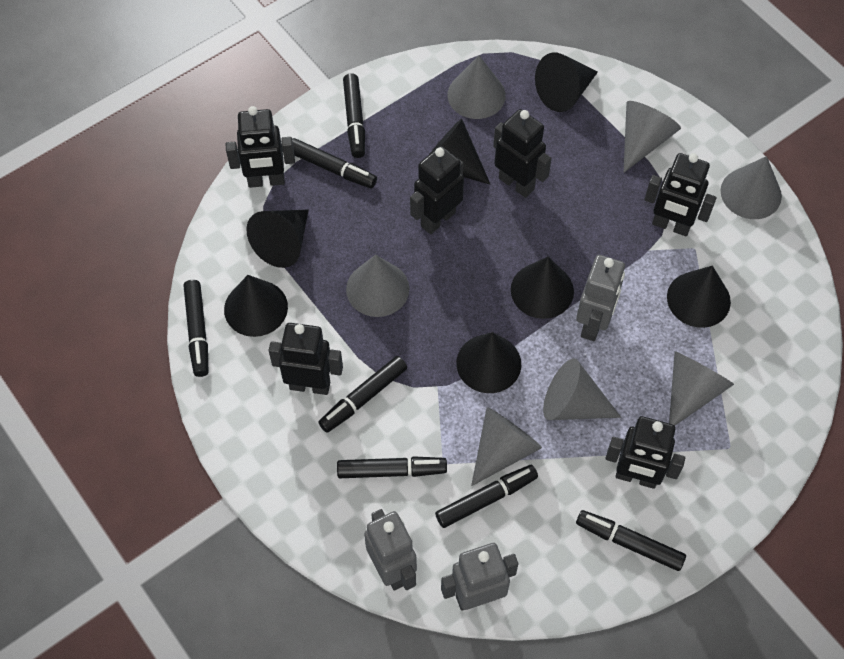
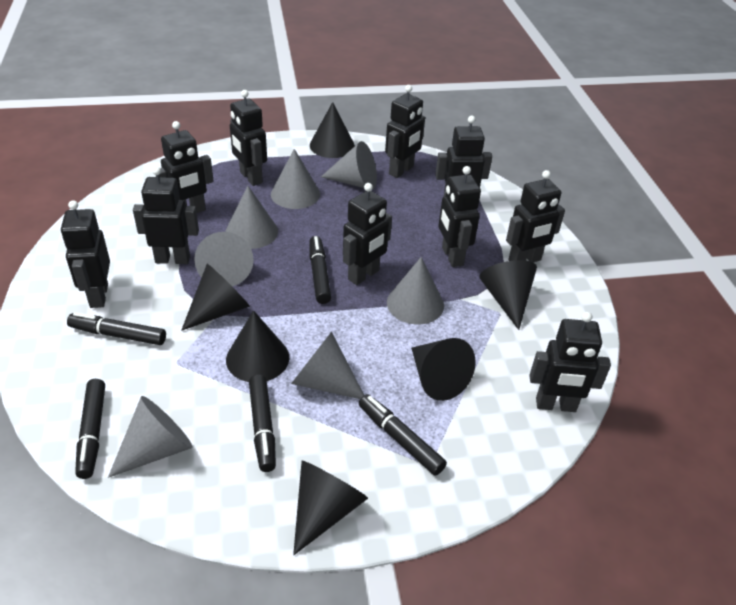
black cone: 7 -> 6
black marker: 7 -> 5
black robot: 6 -> 10
grey robot: 3 -> 0

